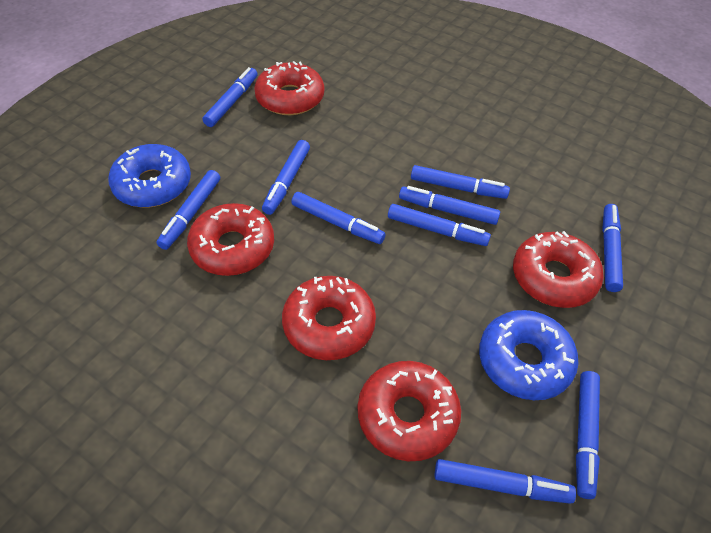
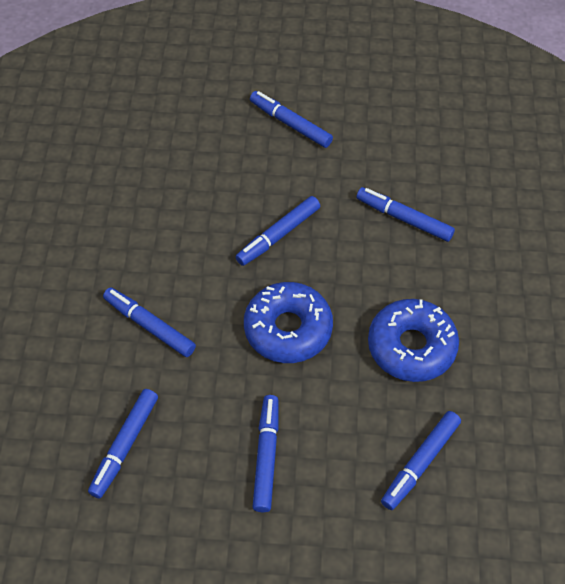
blue marker: 10 -> 7
red donut: 5 -> 0

